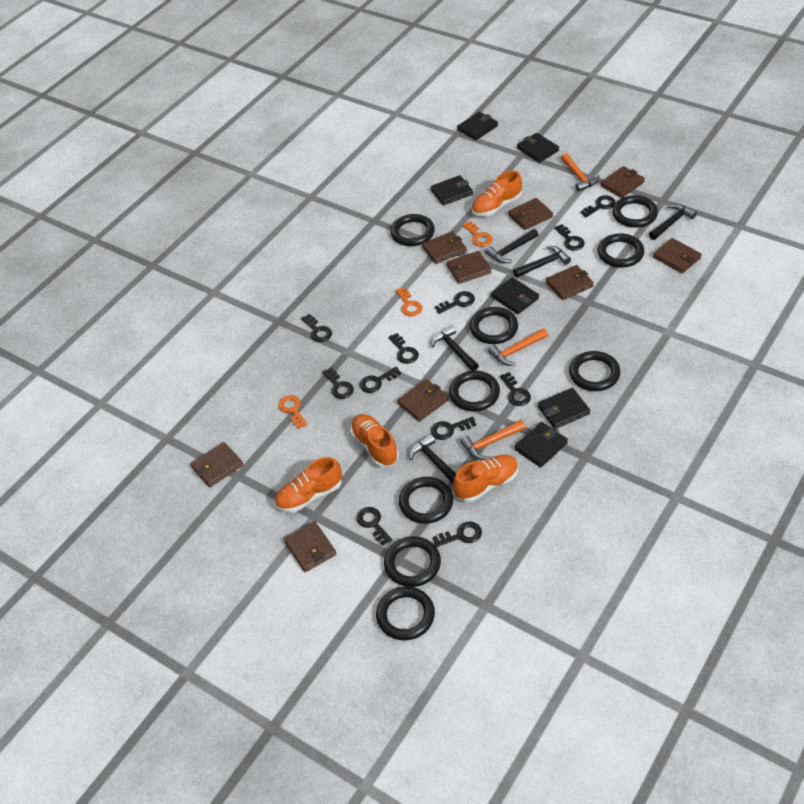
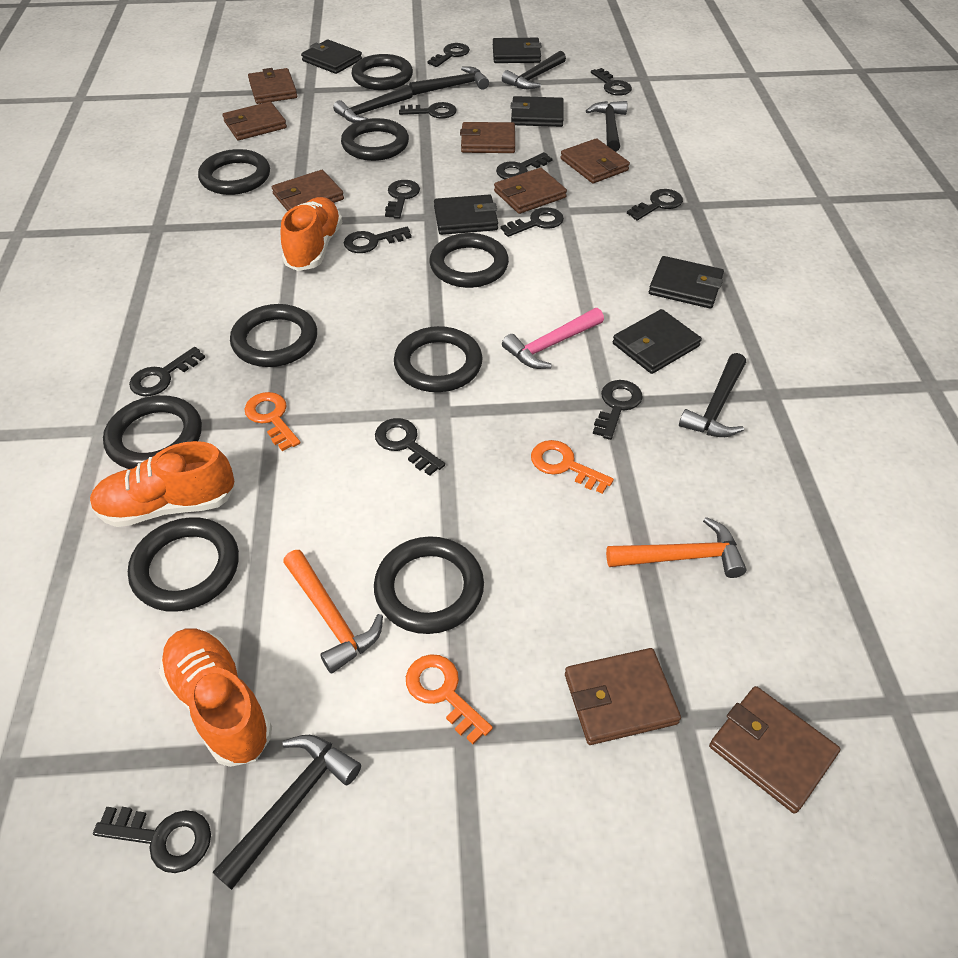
black hammer: 5 -> 6
black key: 11 -> 12
brown wallet: 9 -> 8
orange hammer: 3 -> 2
orange shoe: 4 -> 3
pink hammer: 0 -> 1

